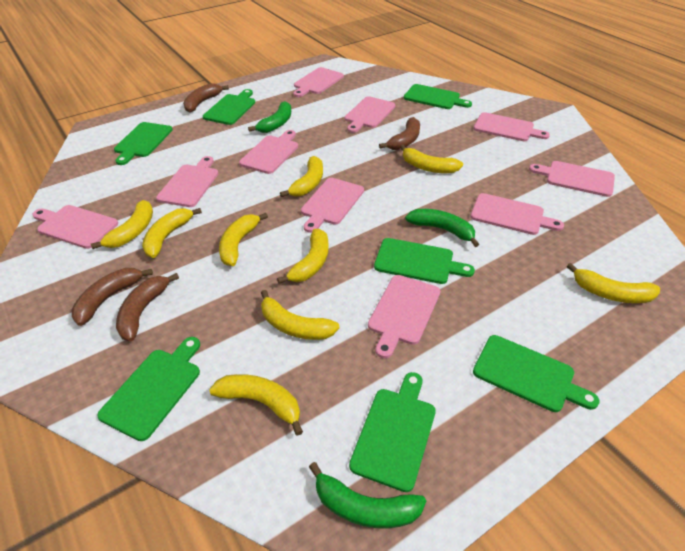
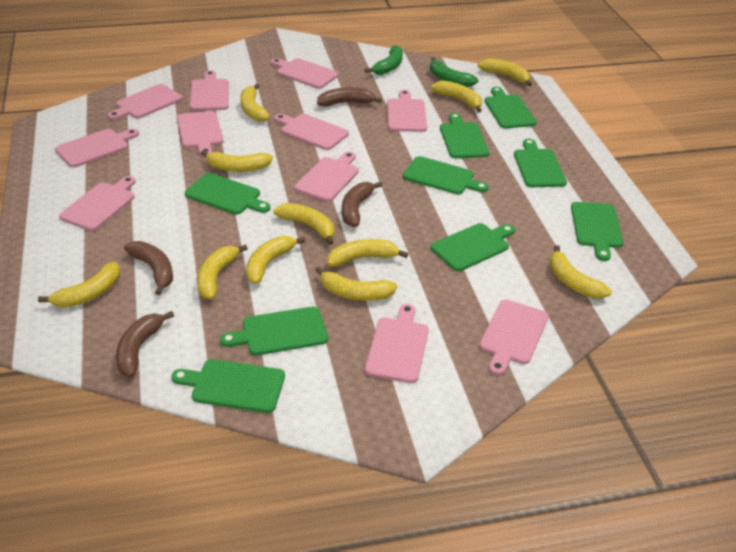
green banana: 3 -> 2
green cutting board: 7 -> 9
pink cutting board: 10 -> 11
yellow banana: 9 -> 11

